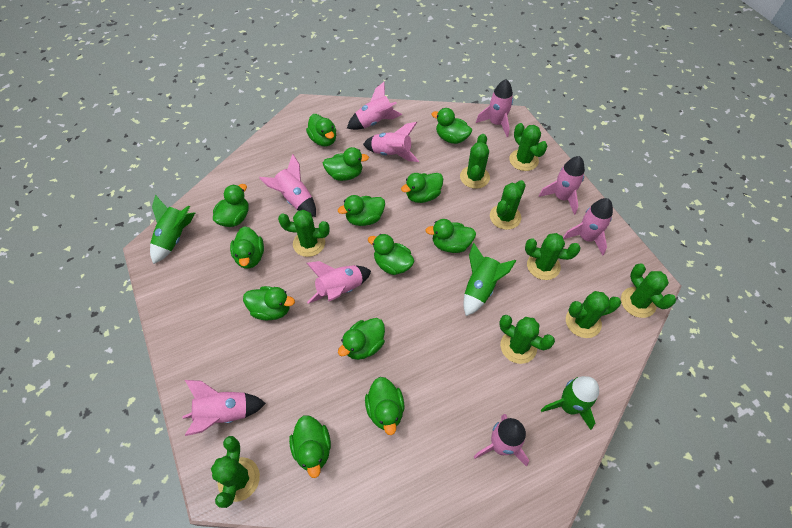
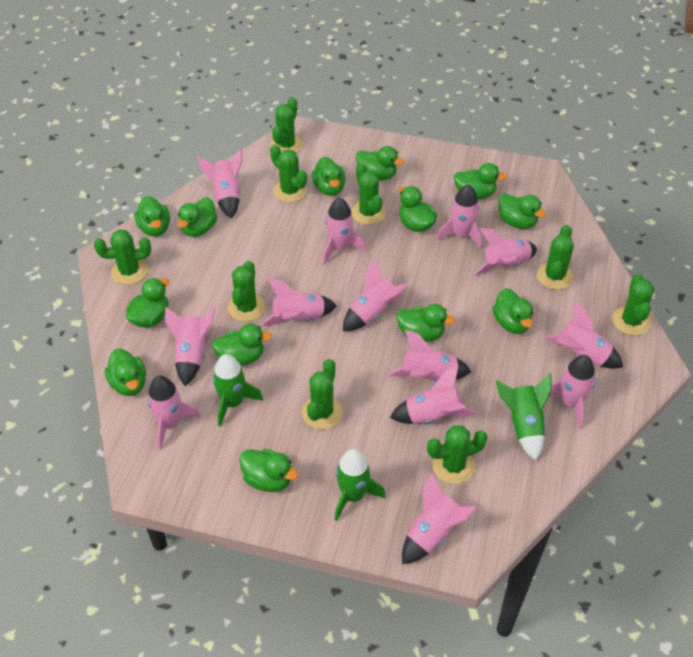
pink rocket: 9 -> 13

